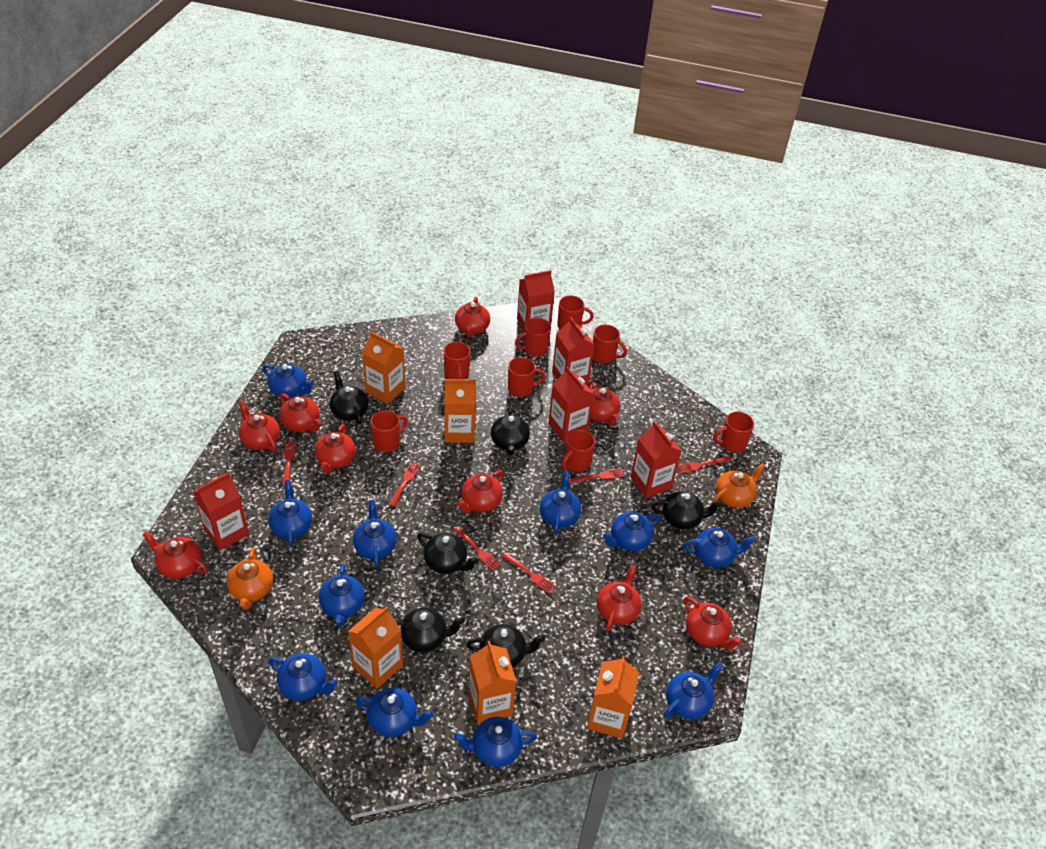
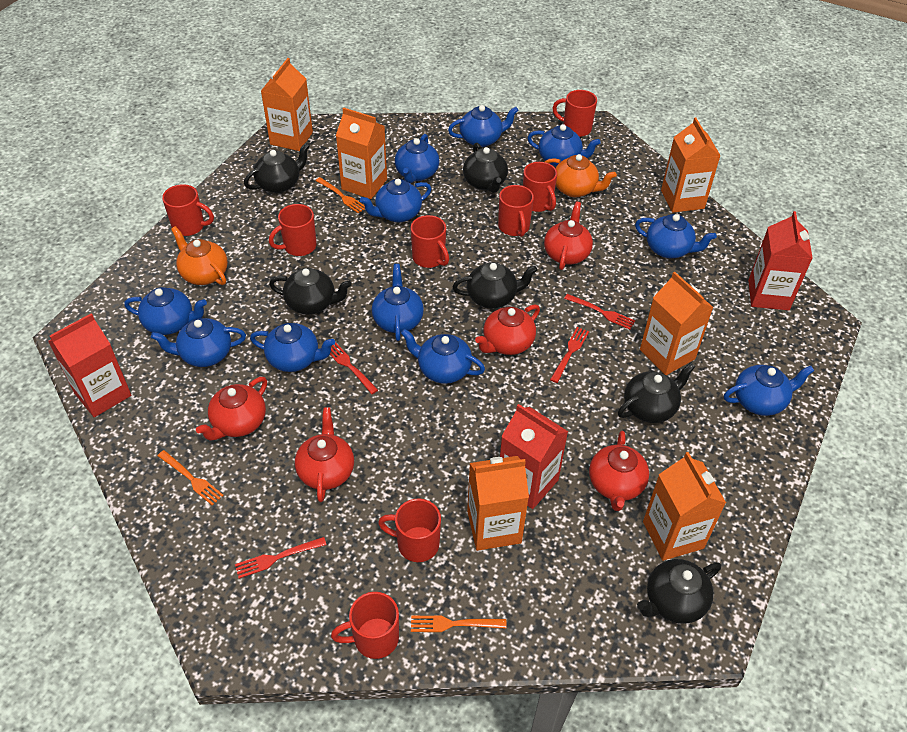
orange carton: 5 -> 6
orange fork: 0 -> 3
red carton: 5 -> 3
red fork: 6 -> 4
red teapot: 9 -> 5

